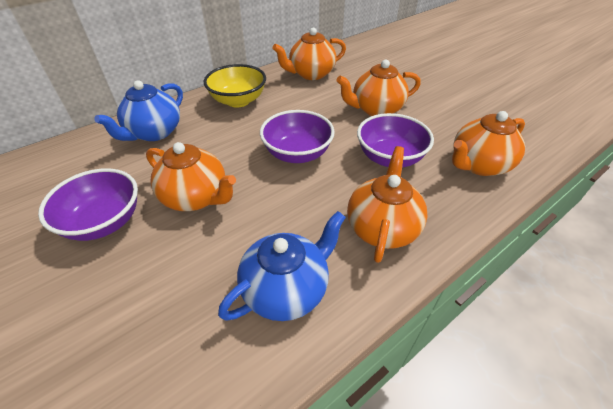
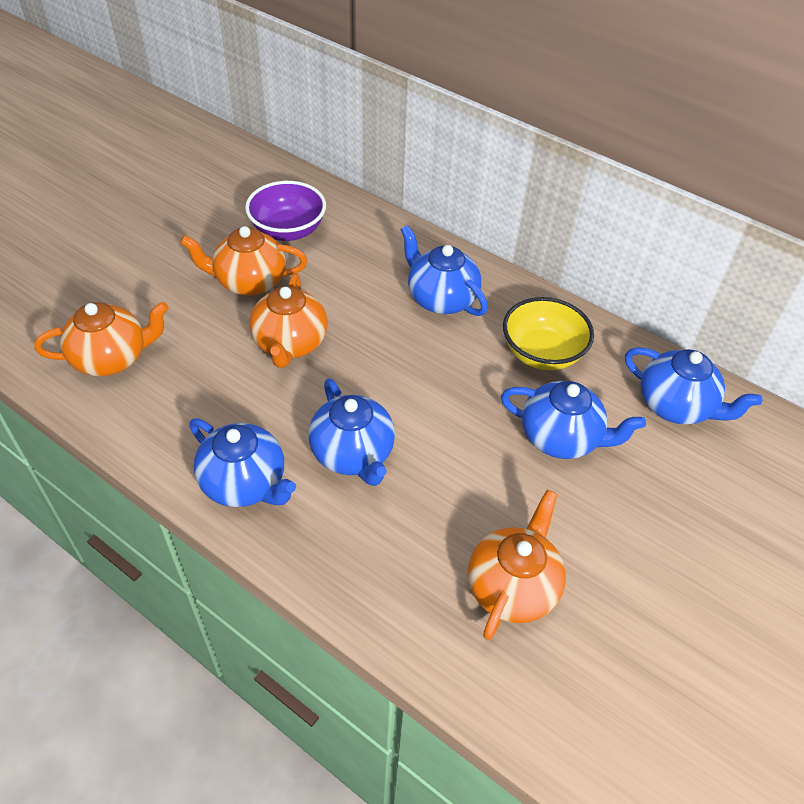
blue teapot: 2 -> 5
orange teapot: 5 -> 4
purple bowl: 3 -> 1

